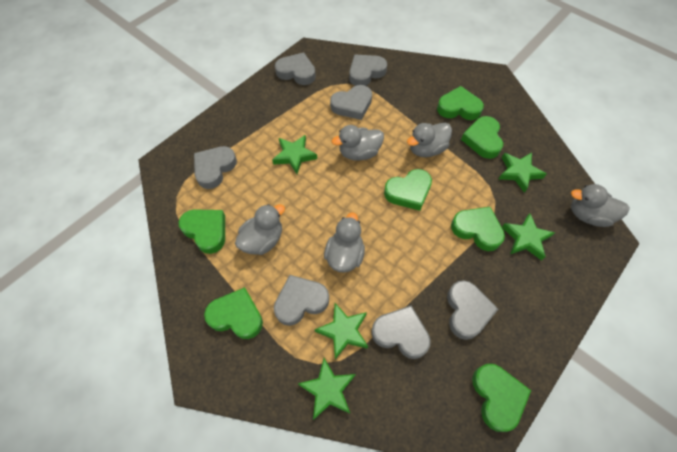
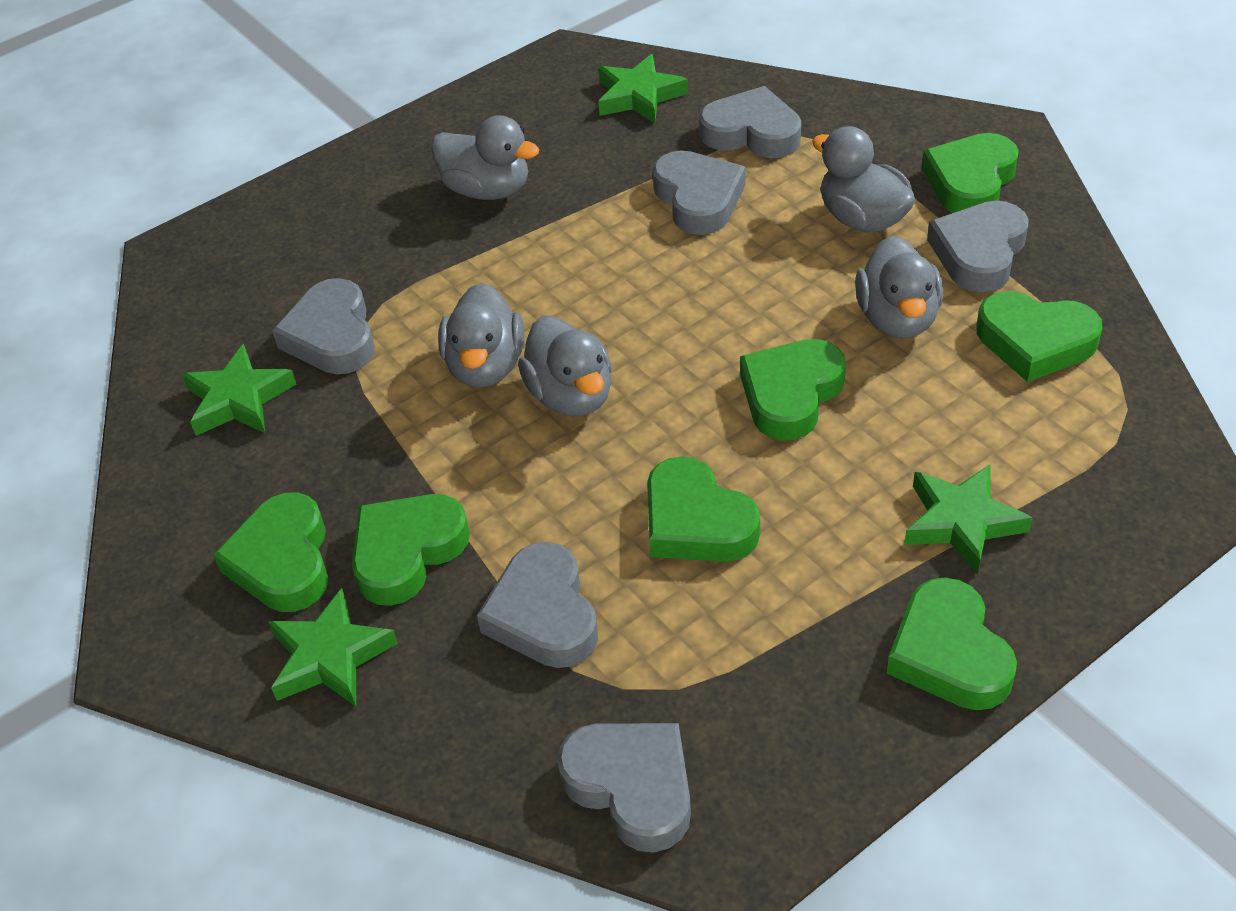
green star: 5 -> 4
grey heart: 7 -> 6

